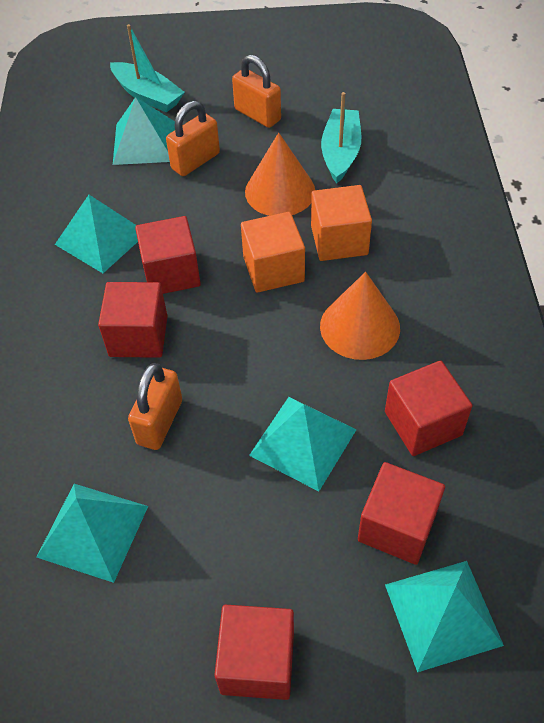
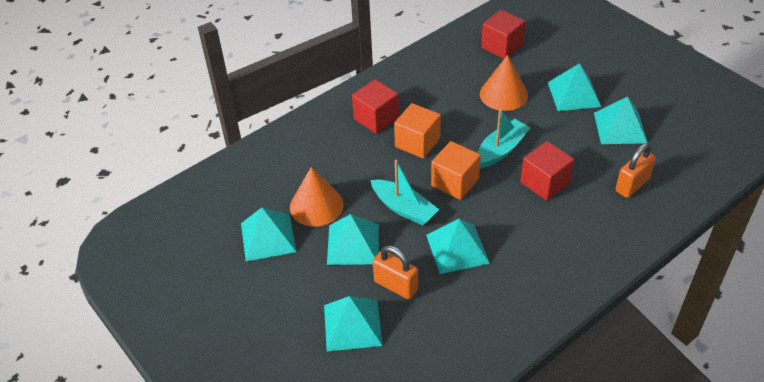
orange padlock: 3 -> 2
red cube: 5 -> 3
turquoise pyramid: 5 -> 6

